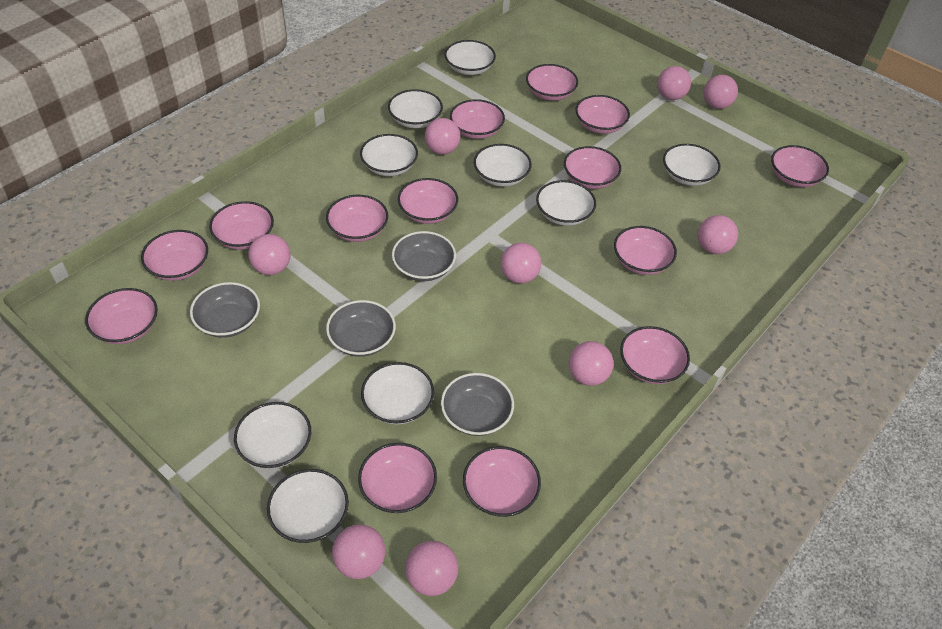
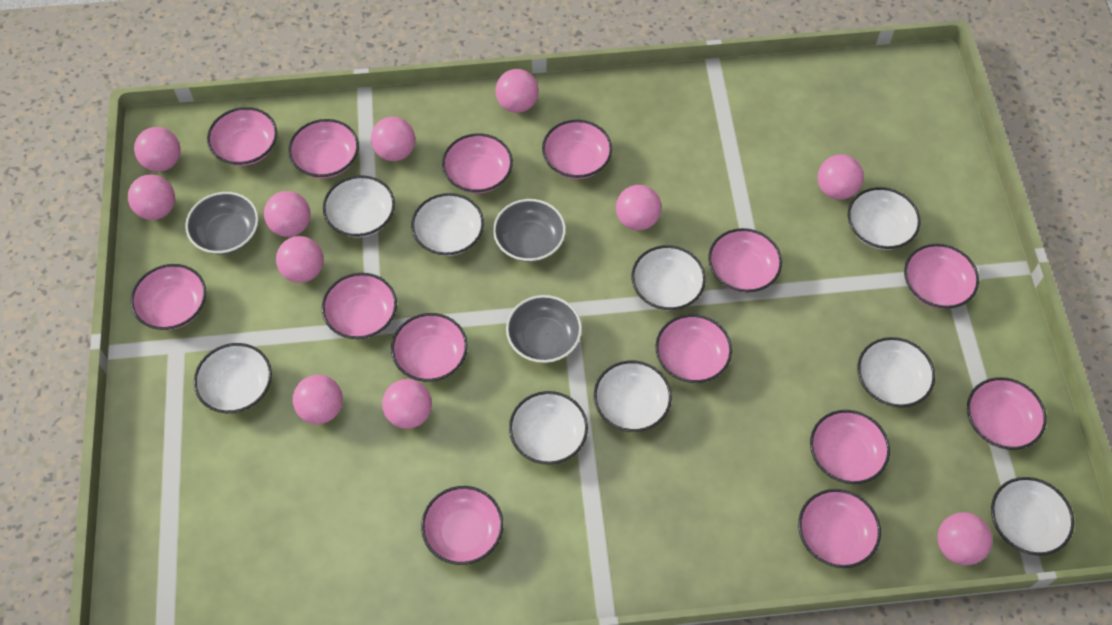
grey bowl: 4 -> 3
pink ball: 9 -> 11

